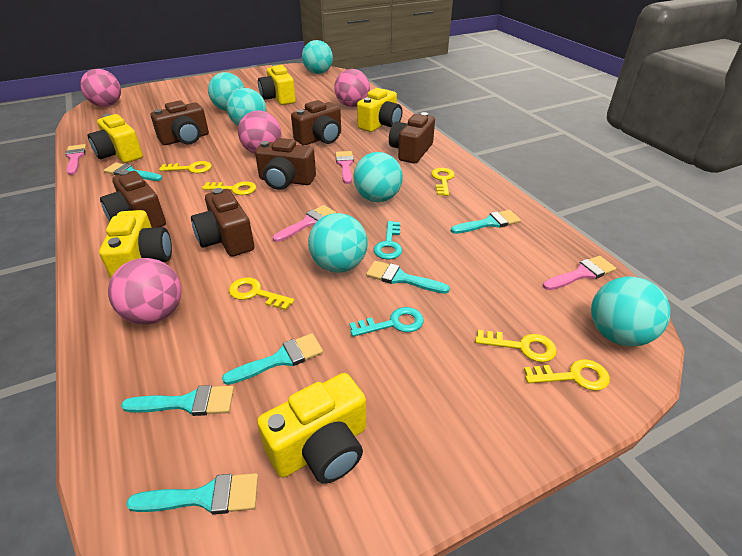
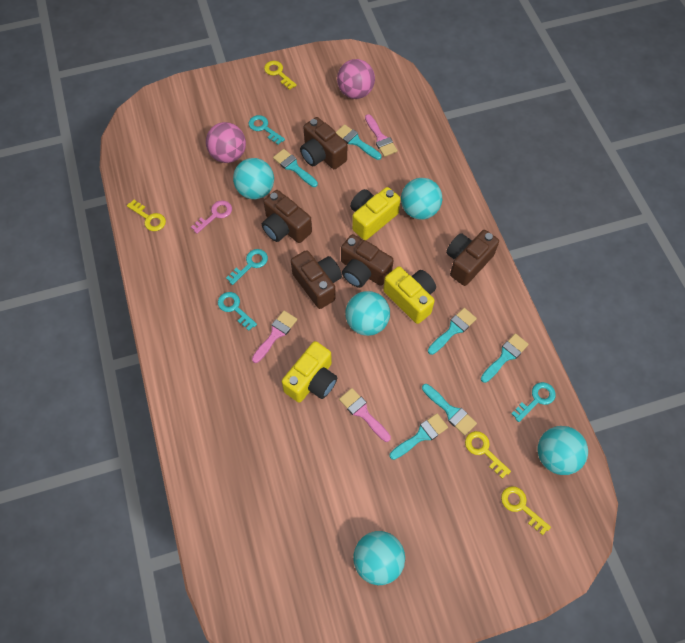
brown camera: 6 -> 5
pink ball: 4 -> 2
pink brush: 4 -> 3
pink key: 0 -> 1
turquoise ball: 6 -> 5
turquoise key: 2 -> 4
yellow camera: 5 -> 3
yellow key: 6 -> 4

